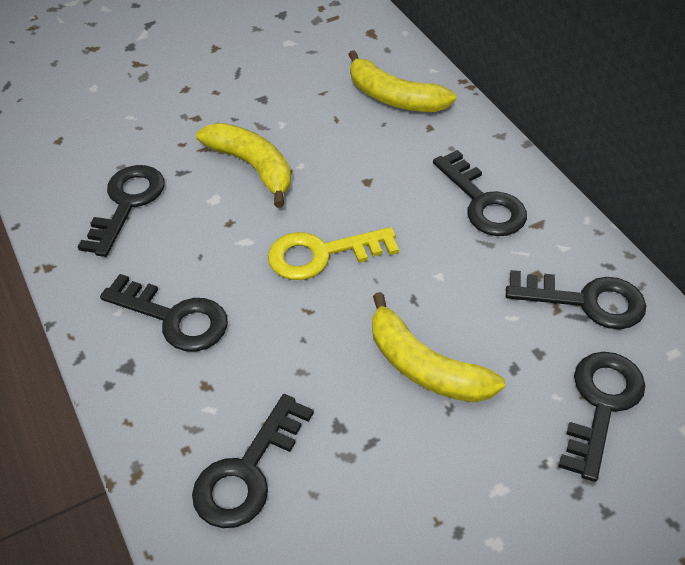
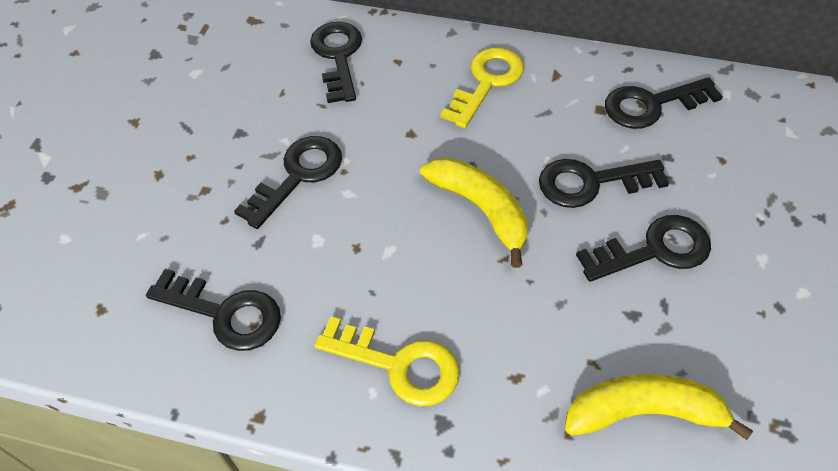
yellow banana: 3 -> 2
yellow key: 1 -> 2

